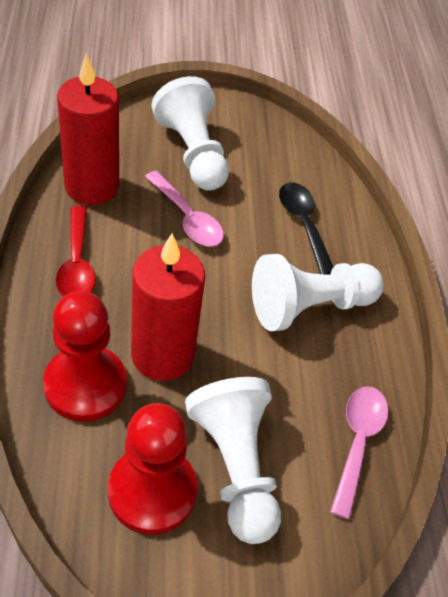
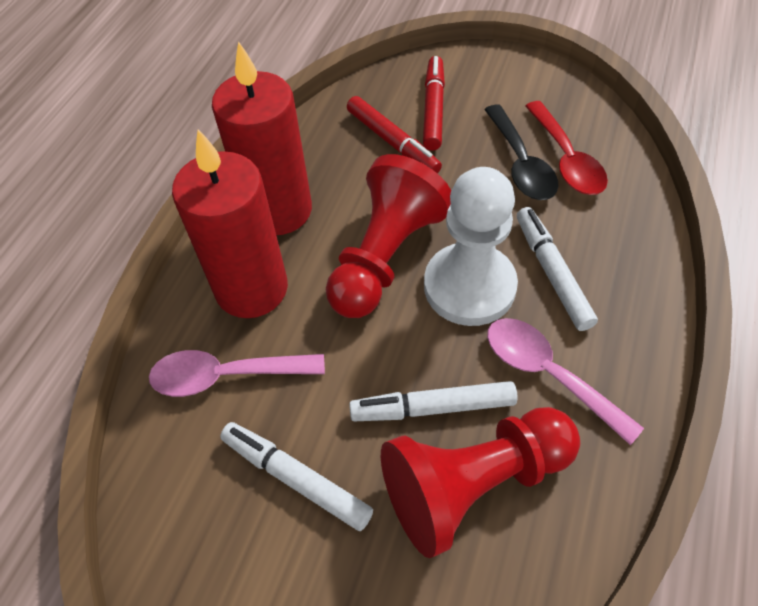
red marker: 0 -> 2
white marker: 0 -> 3
white pawn: 3 -> 1

